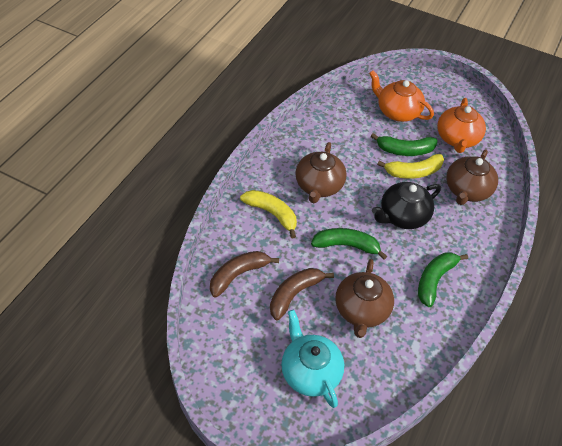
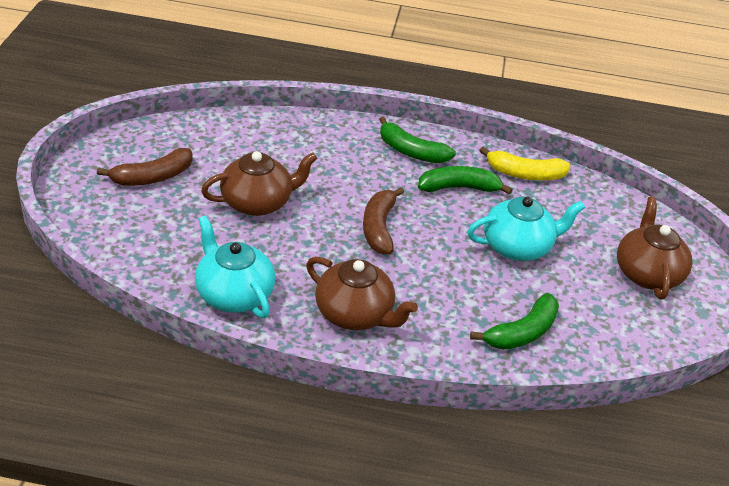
black teapot: 1 -> 0
orange teapot: 2 -> 0
turquoise teapot: 1 -> 2
yellow banana: 2 -> 1

